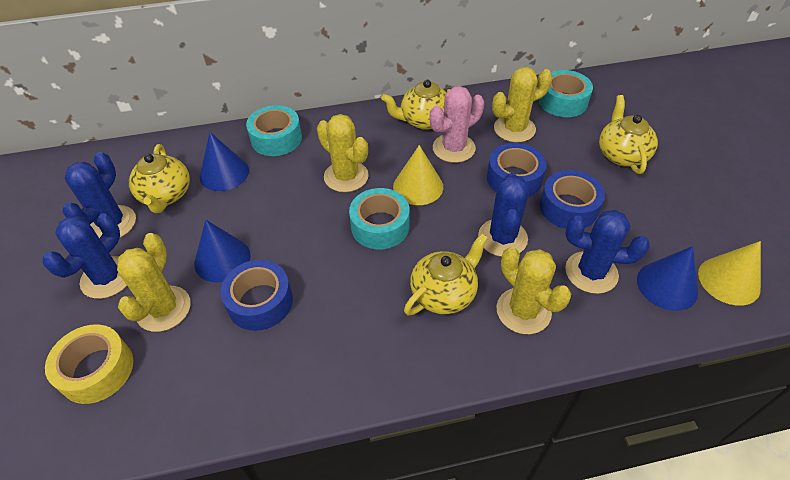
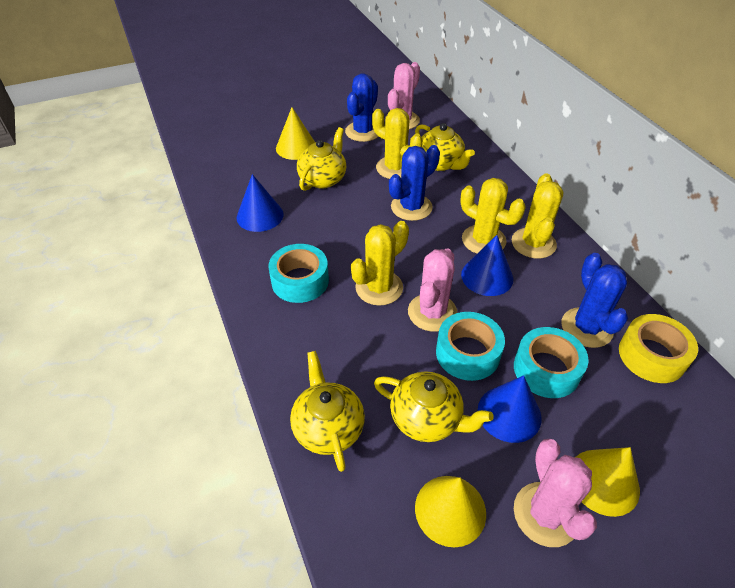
blue cactus: 4 -> 3
blue tape: 3 -> 0
pink cactus: 1 -> 3
yellow cone: 2 -> 3

